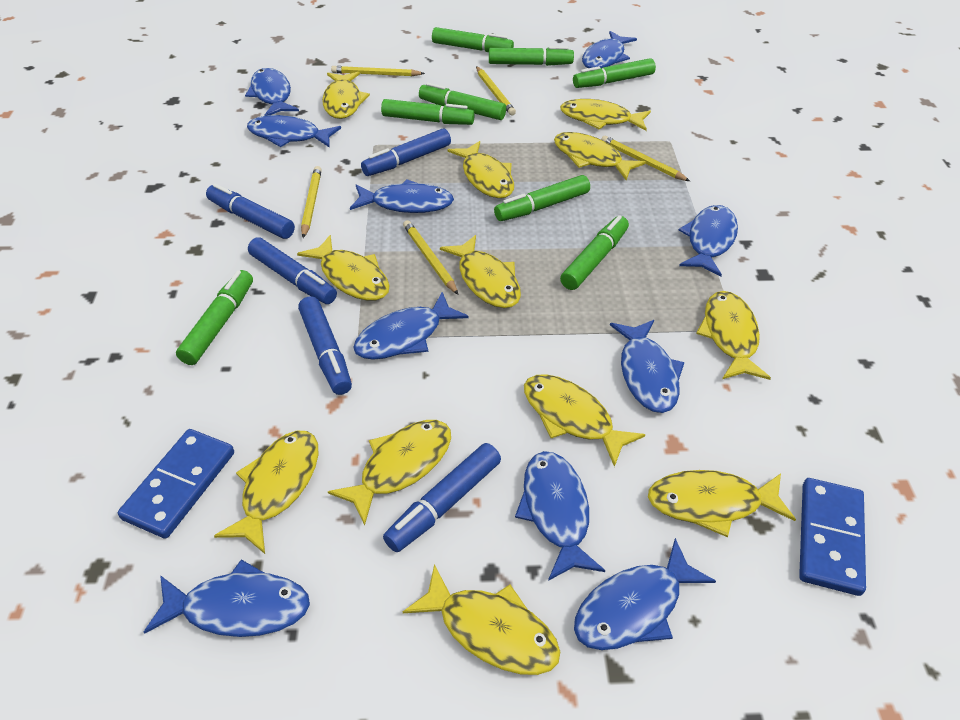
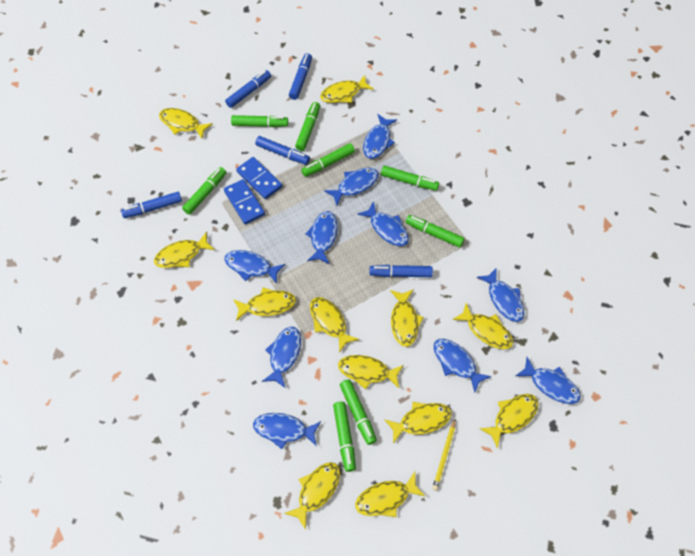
yellow pencil: 5 -> 1

